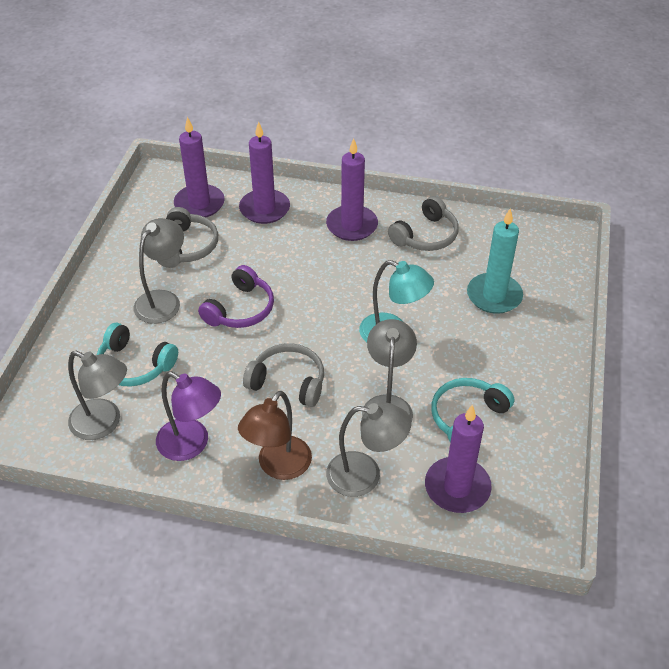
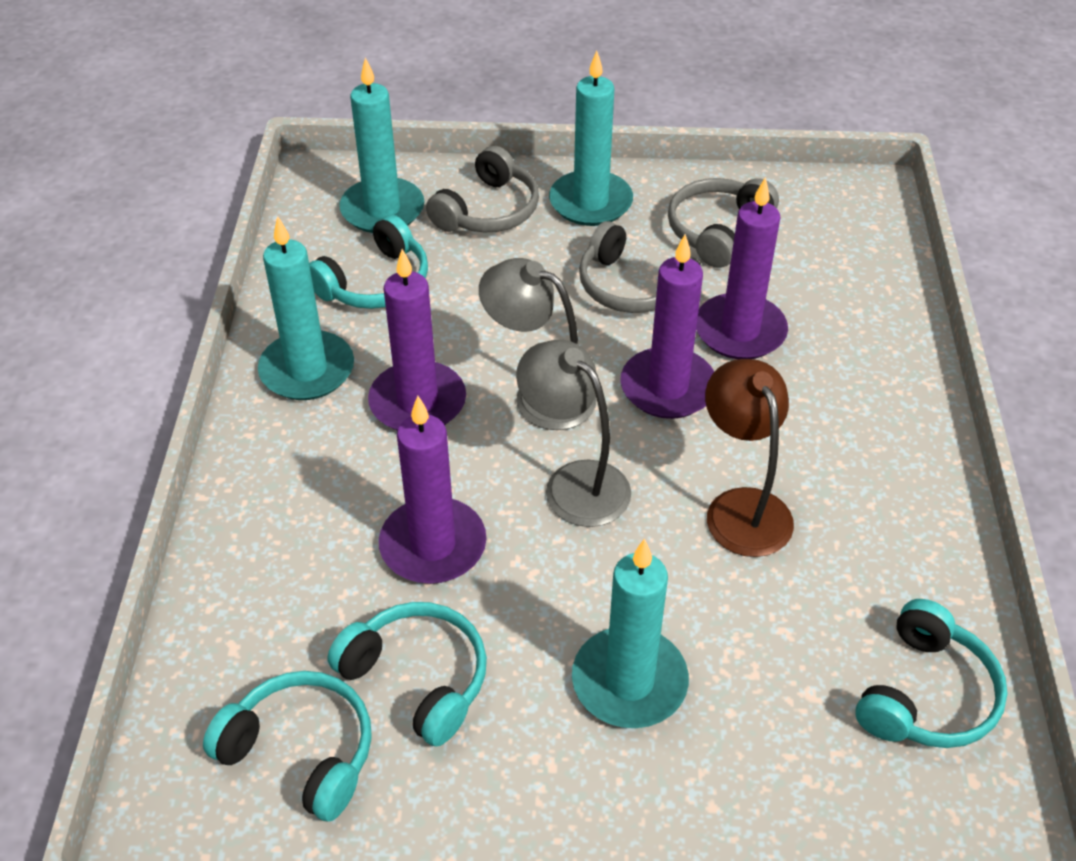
grey lamp: 4 -> 2
purple headphones: 1 -> 0
purple lamp: 1 -> 0
turquoise candle: 1 -> 4
turquoise headphones: 2 -> 4
turquoise lamp: 1 -> 0

